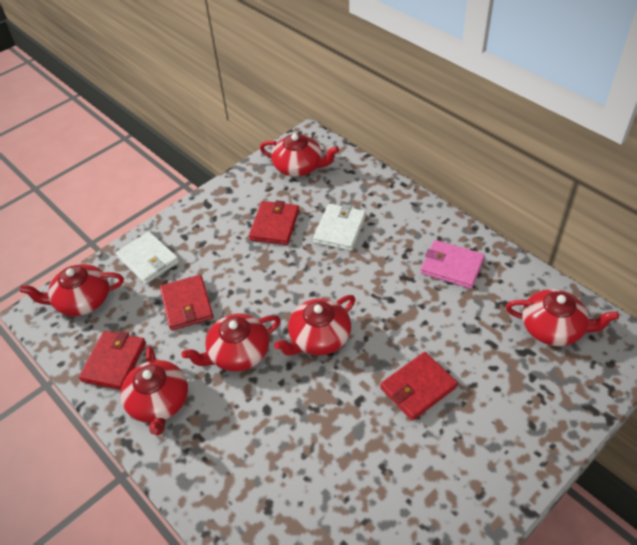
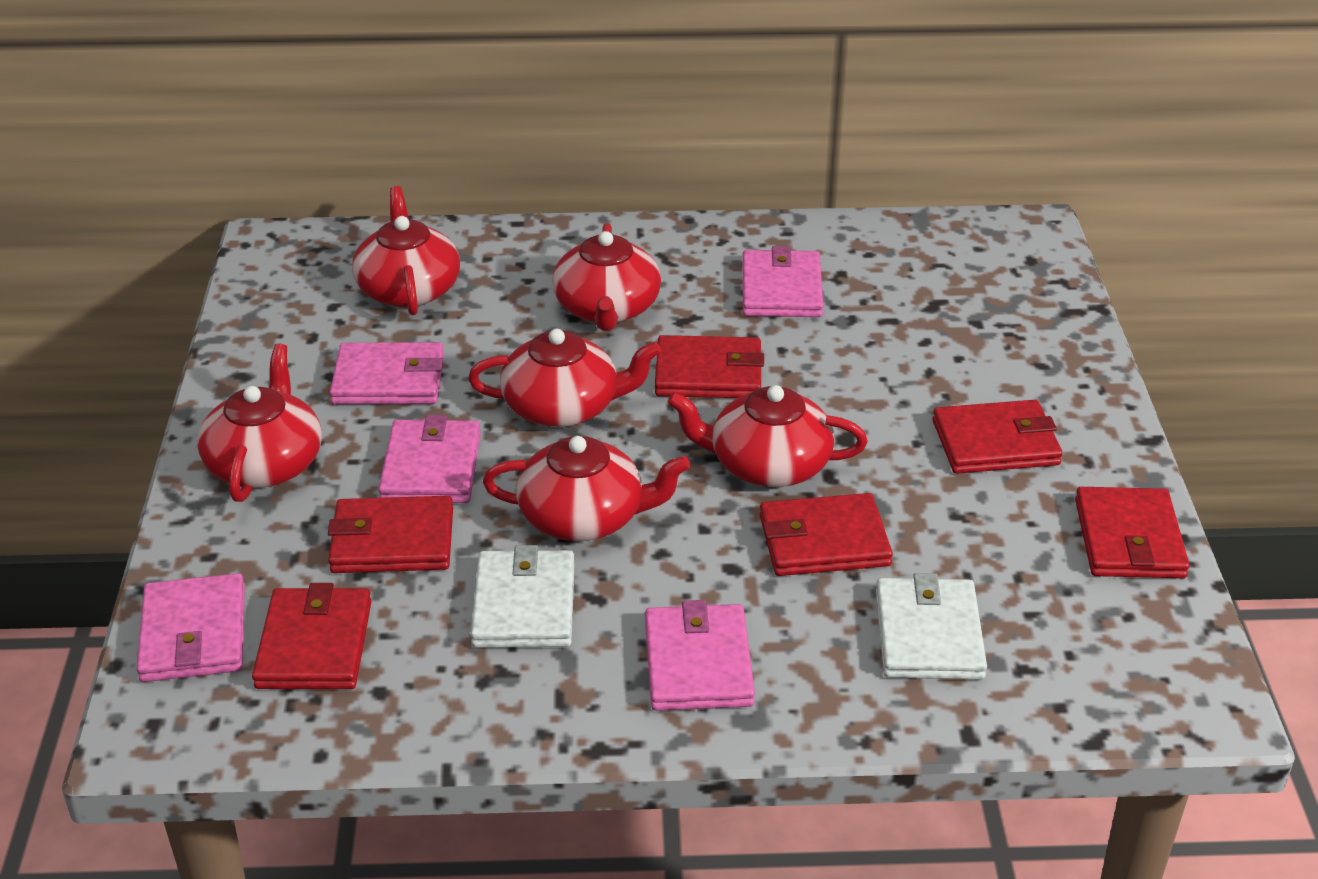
pink wallet: 1 -> 5
red wallet: 4 -> 6

